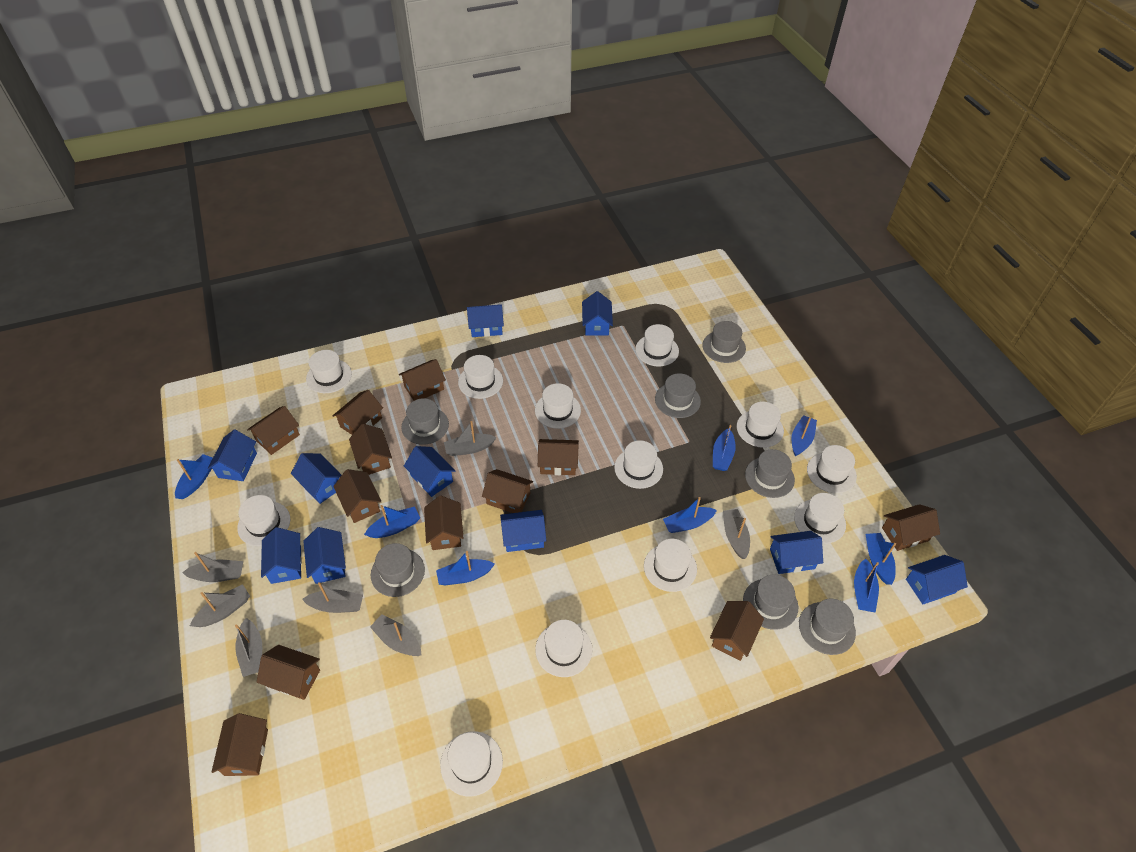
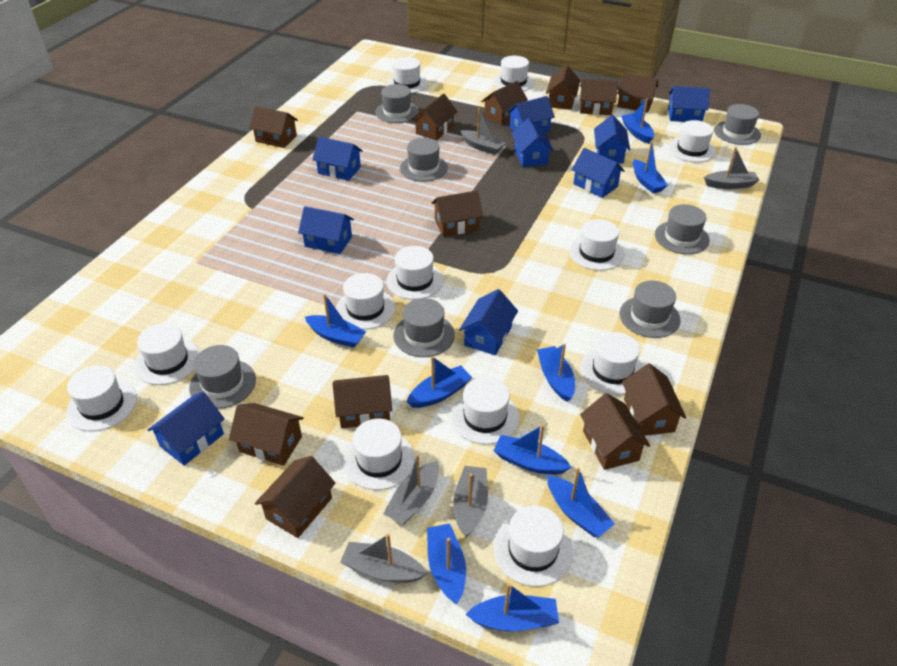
blue boat: 8 -> 9
blue house: 10 -> 9
grey boat: 7 -> 5

